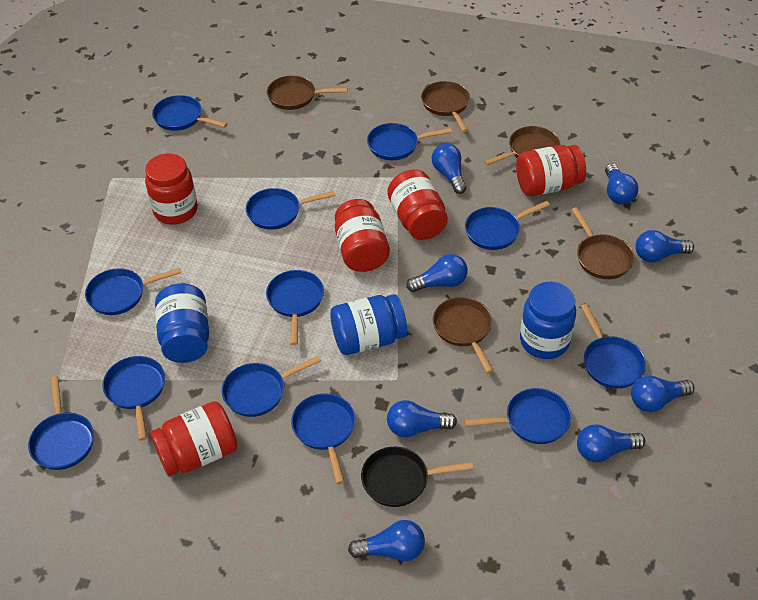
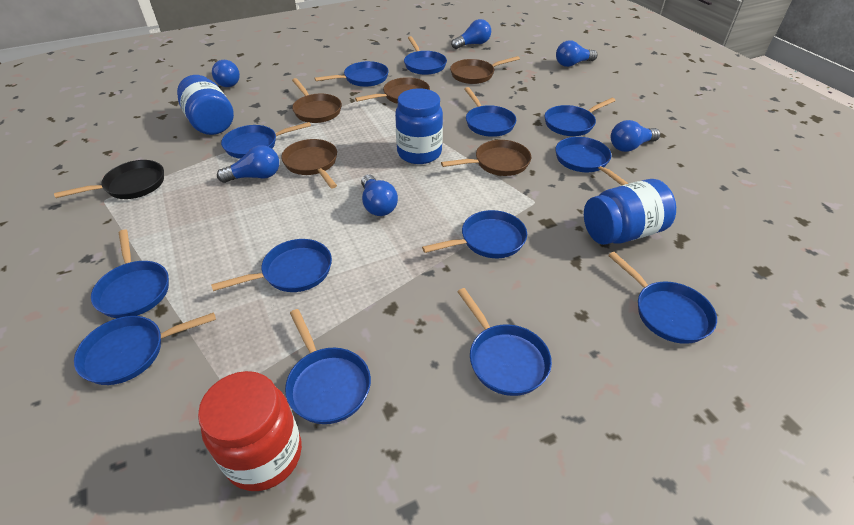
blue light bulb: 8 -> 6
blue pan: 12 -> 13
red jar: 5 -> 1

